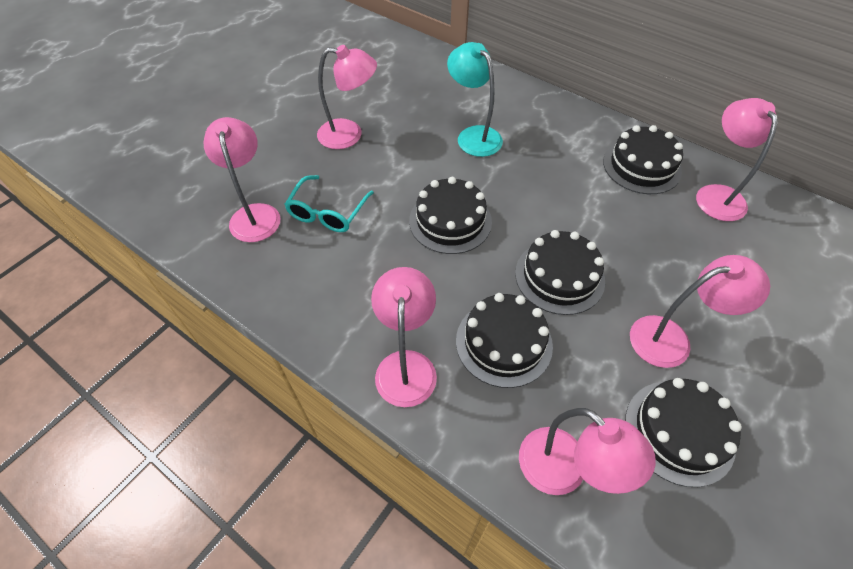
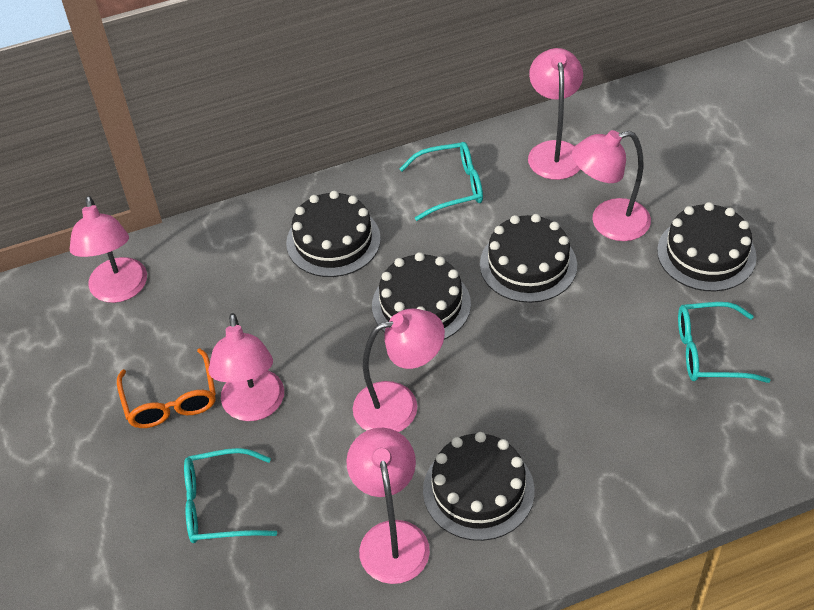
orange glasses: 0 -> 1
turquoise glasses: 1 -> 3
turquoise lamp: 1 -> 0

